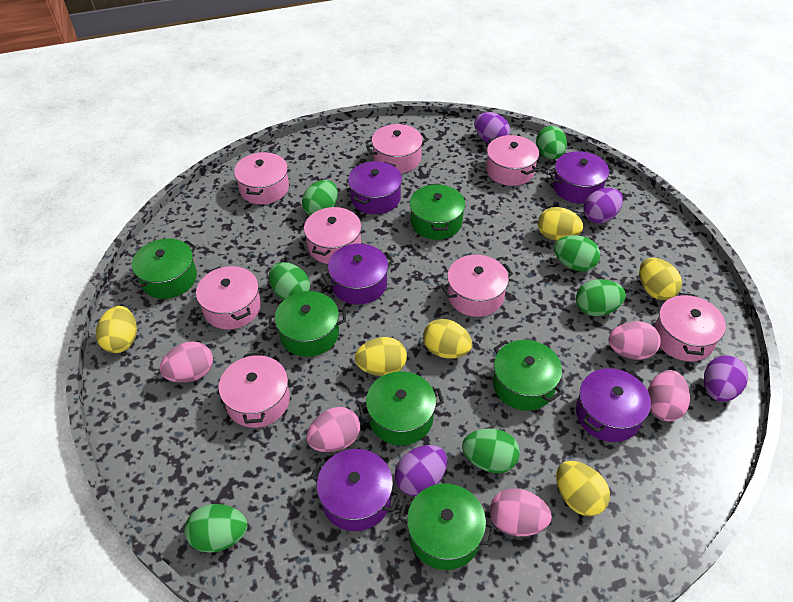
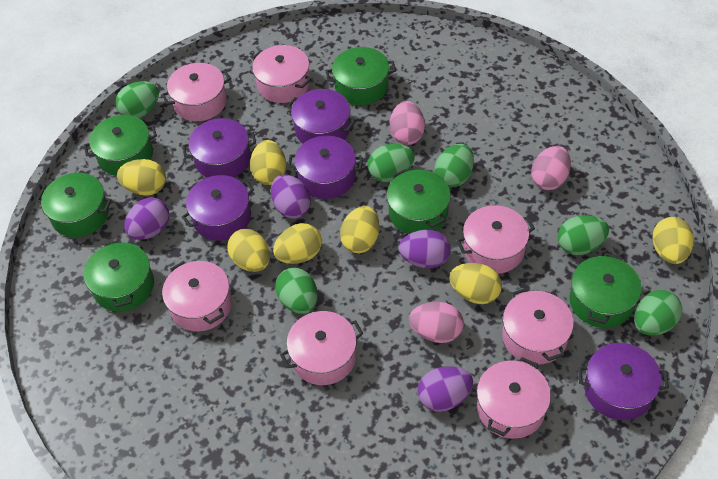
green egg: 7 -> 6
pink egg: 5 -> 3
pink pot: 8 -> 7
yellow egg: 6 -> 7

